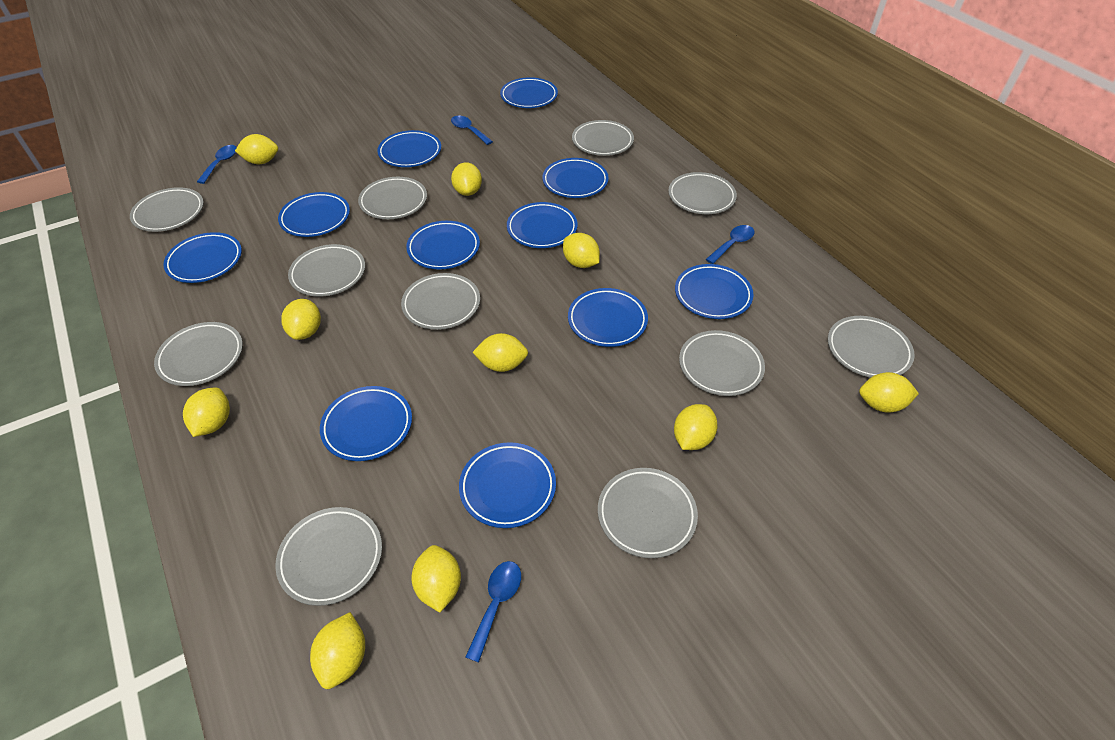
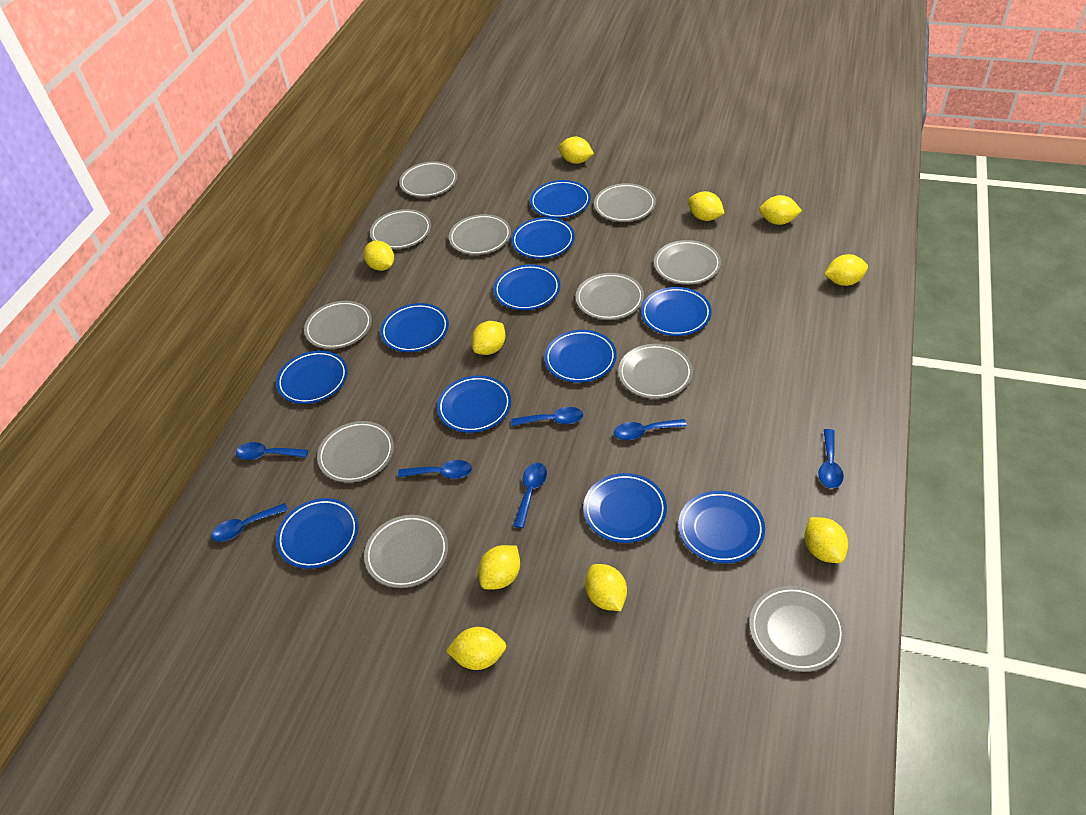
blue spoon: 4 -> 7

